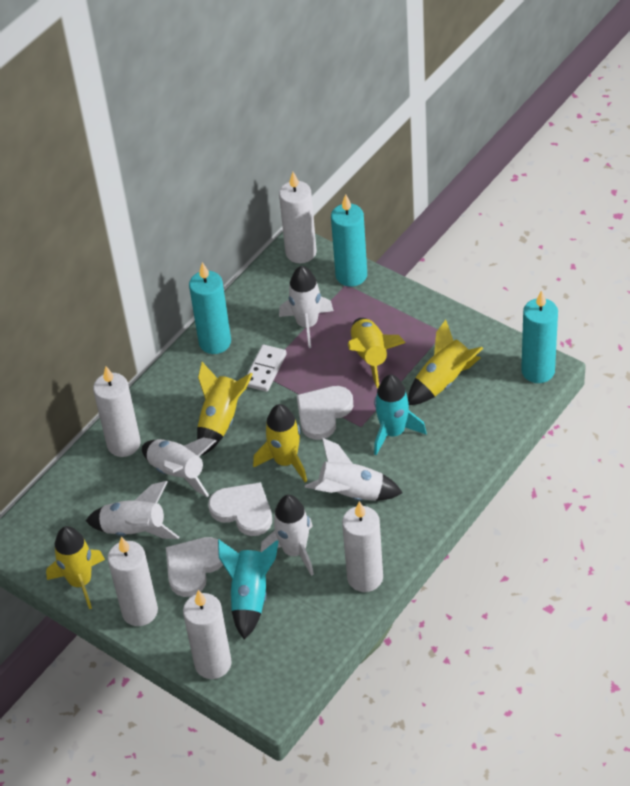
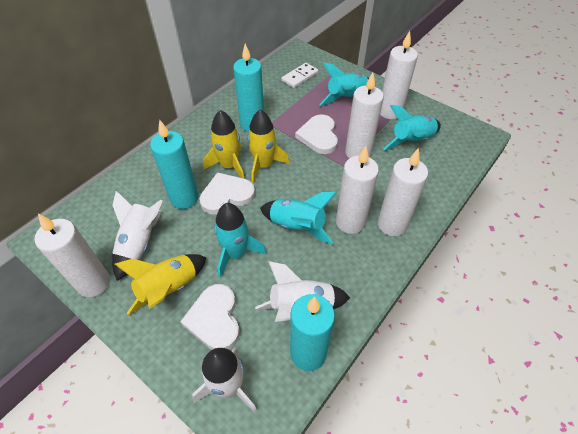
turquoise rocket: 2 -> 4
white rocket: 5 -> 3
yellow rocket: 5 -> 3

